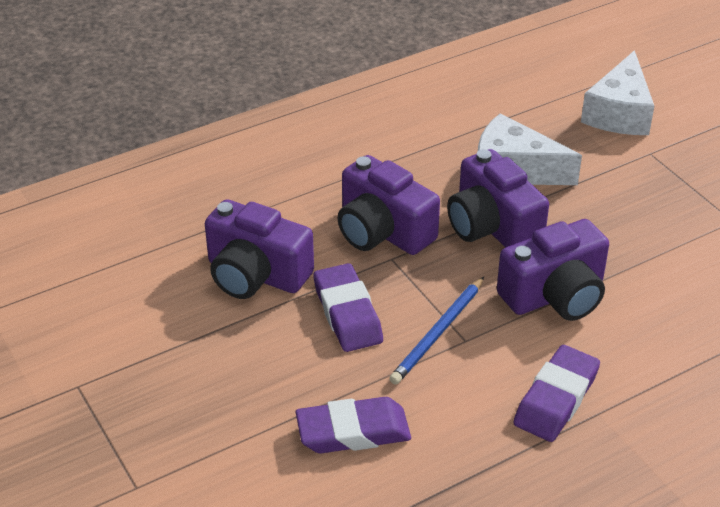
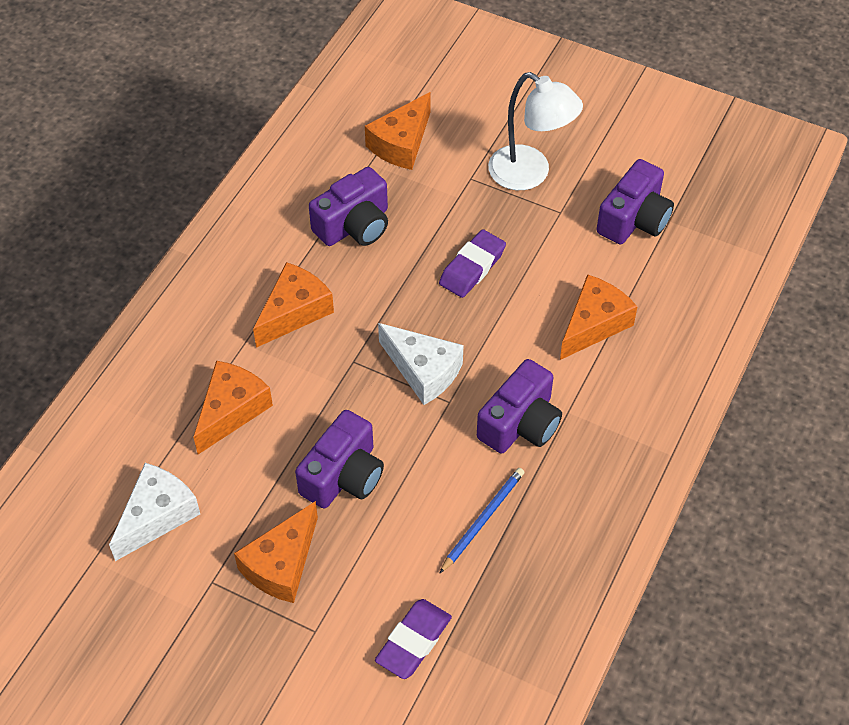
orange cheese: 0 -> 5
purple eraser: 3 -> 2
white lamp: 0 -> 1

